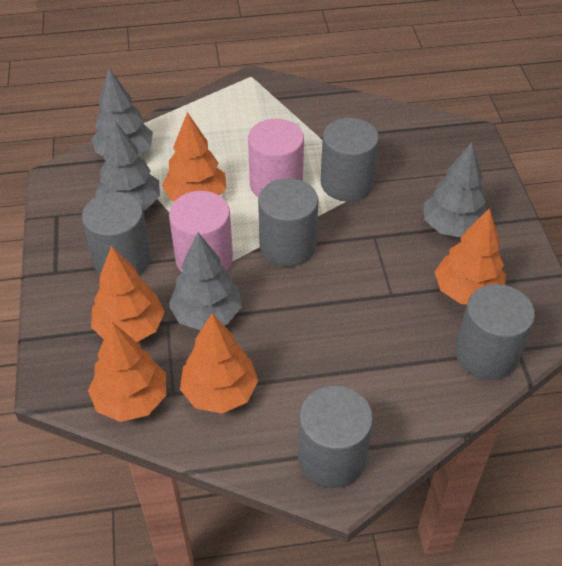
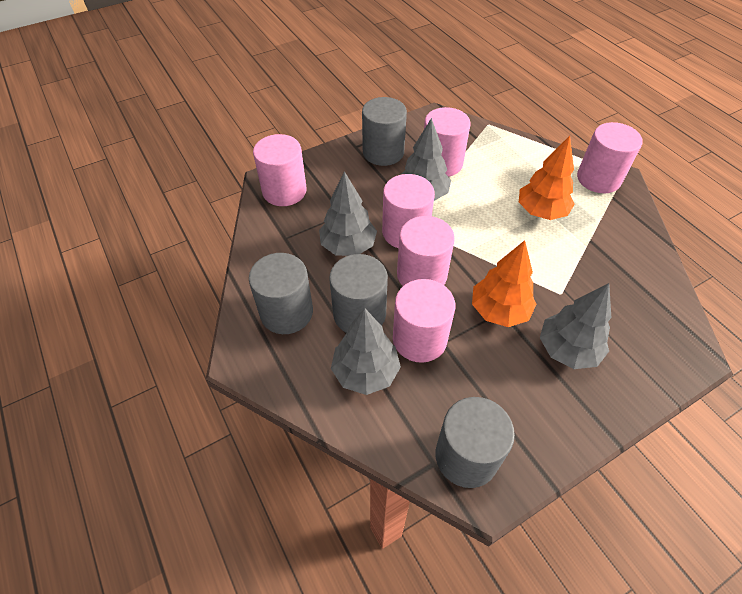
grey cylinder: 5 -> 4
orange tree: 5 -> 2
pink cylinder: 2 -> 6

